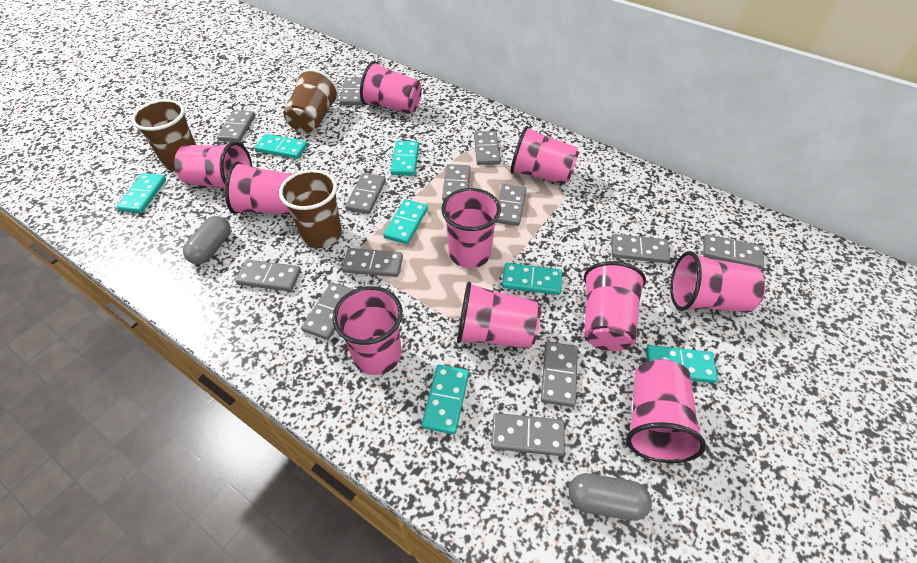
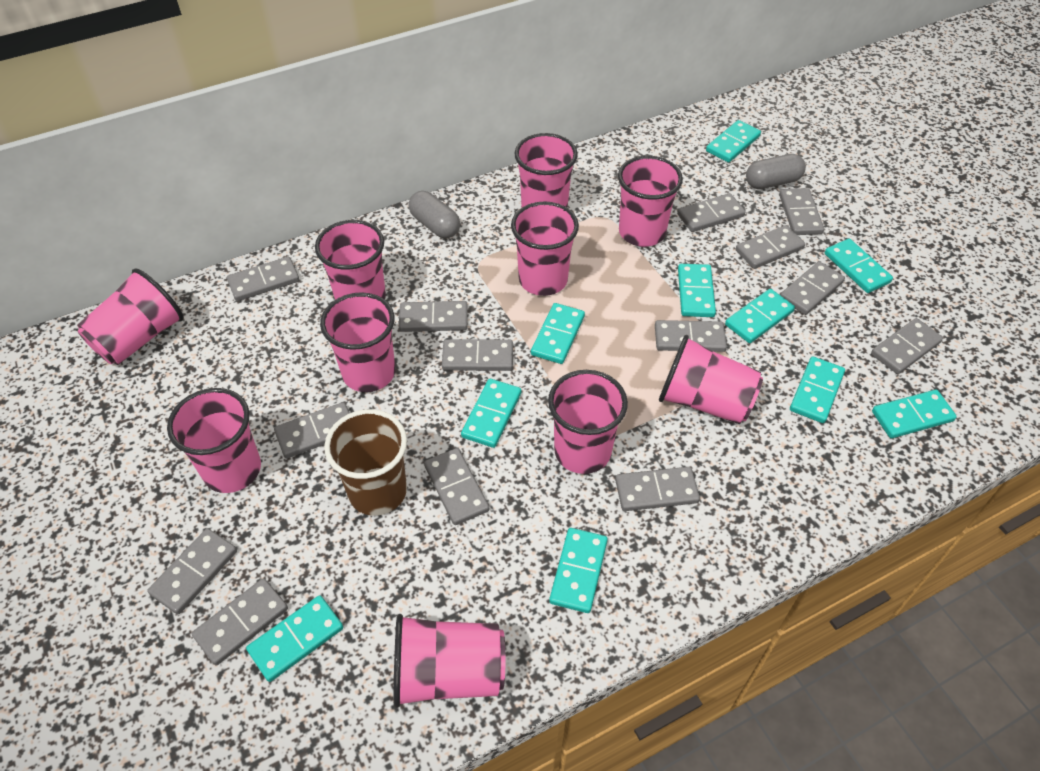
brown cup: 3 -> 1
grey domino: 13 -> 14
turquoise domino: 7 -> 10

